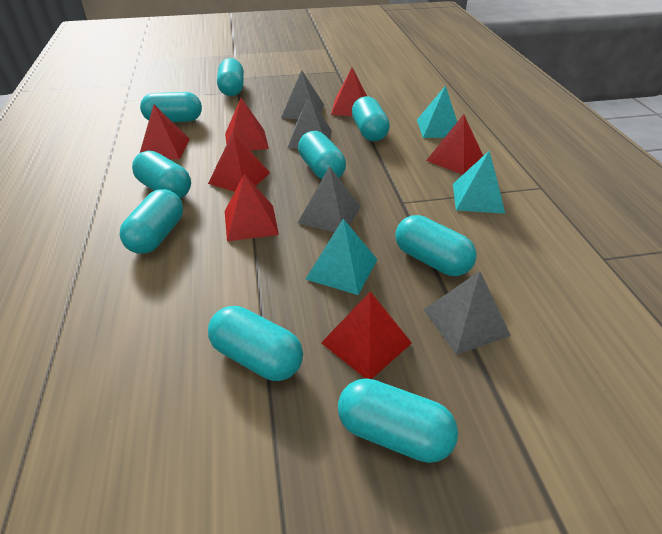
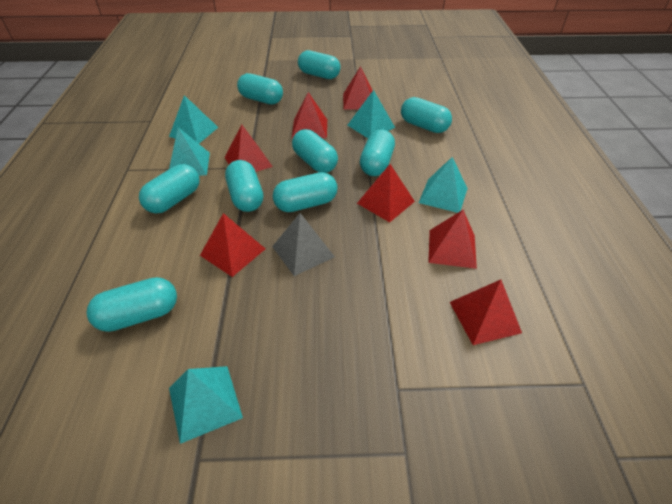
grey pyramid: 4 -> 1
turquoise pyramid: 3 -> 5

